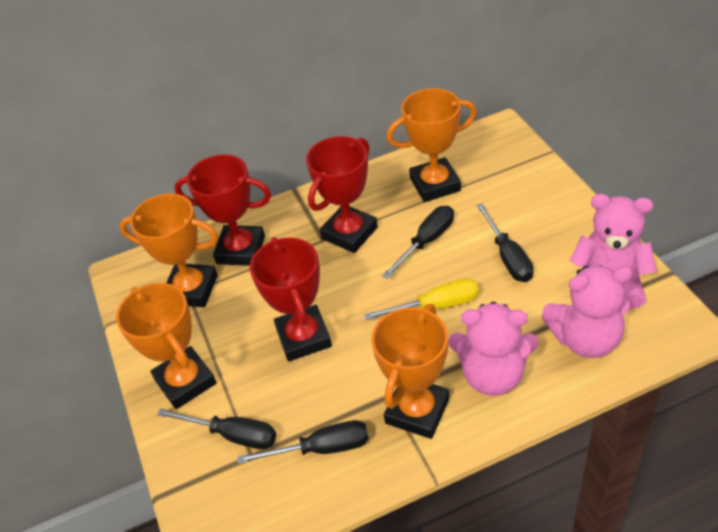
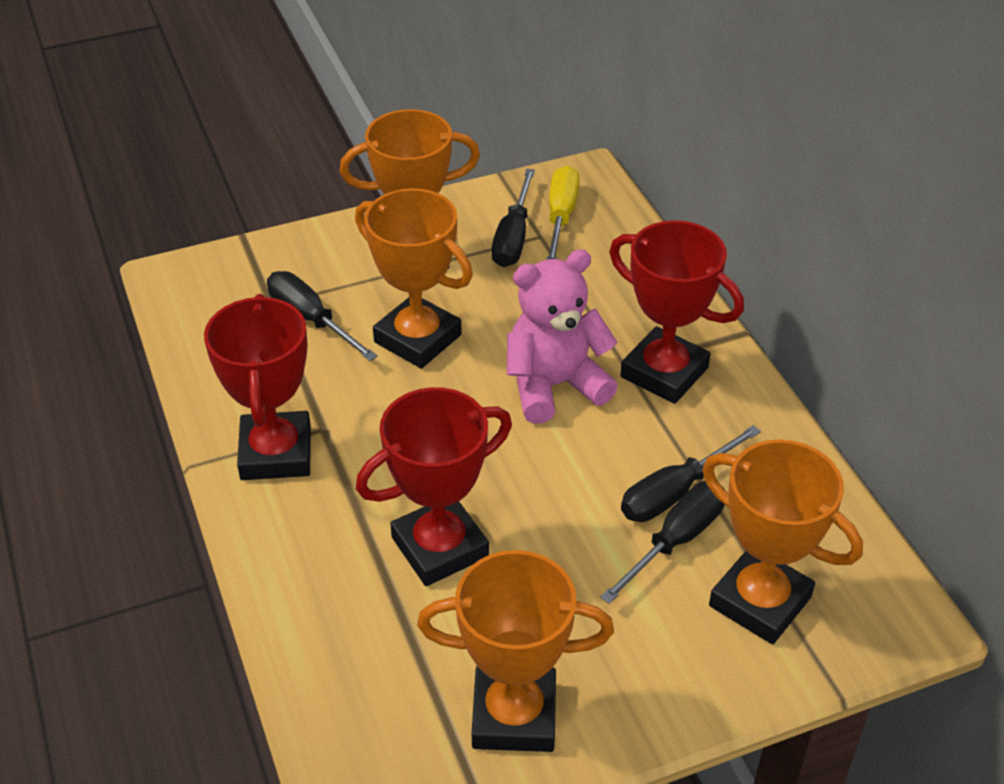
pink teddy bear: 3 -> 1

